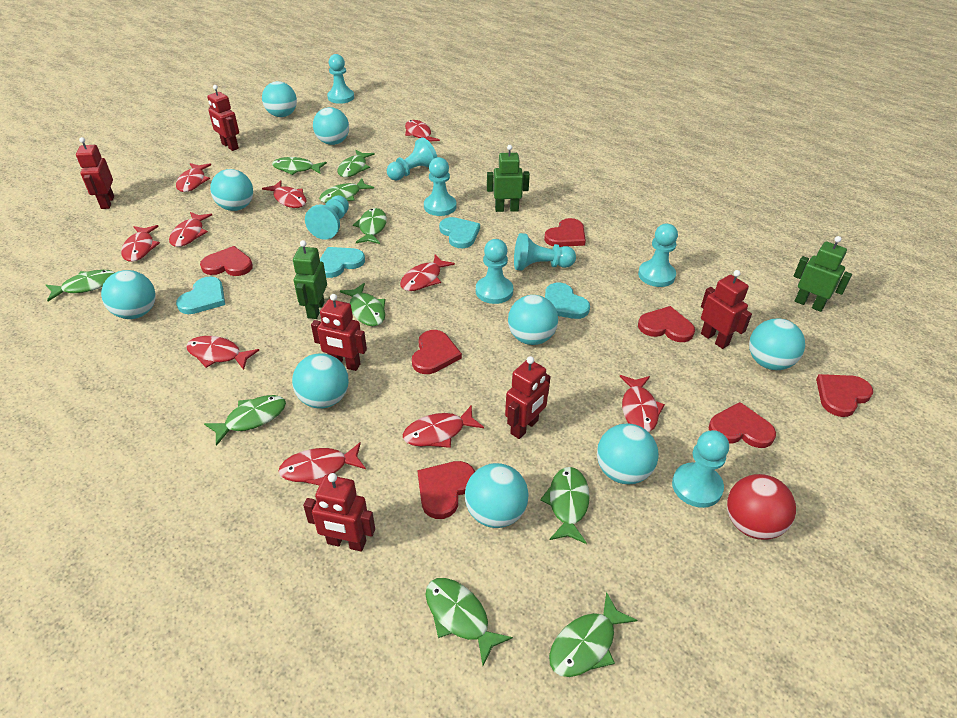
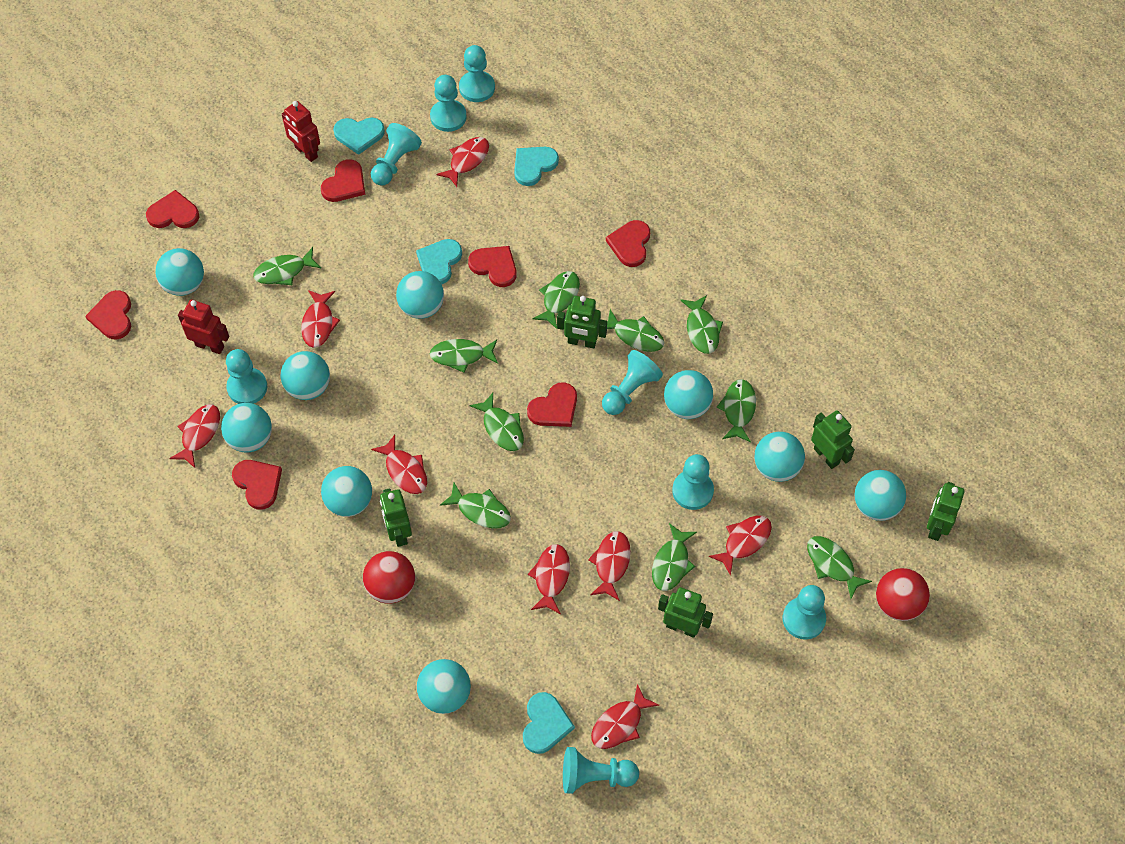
green robot: 3 -> 5
red ball: 1 -> 2
red fish: 10 -> 8
red robot: 6 -> 2

